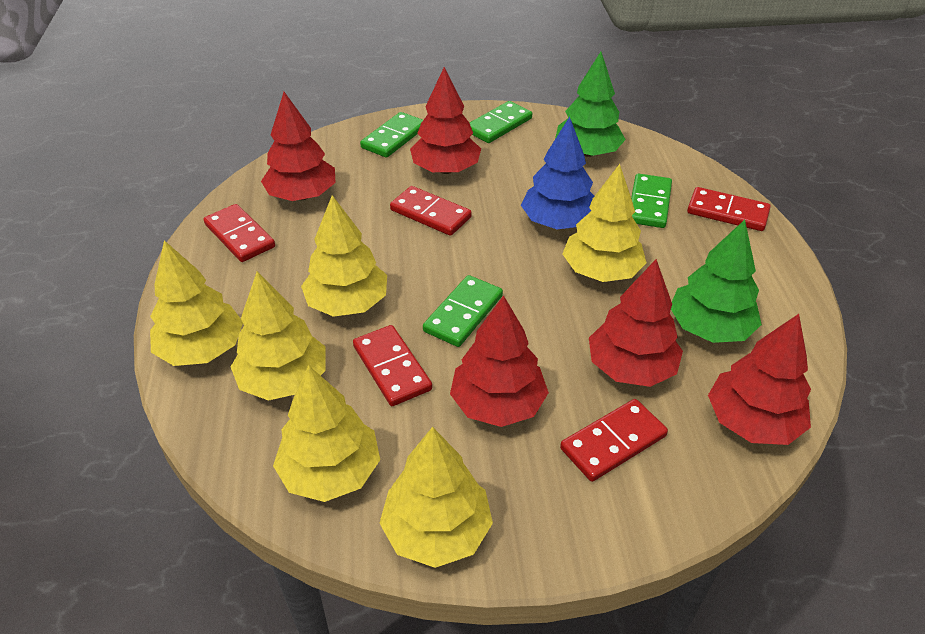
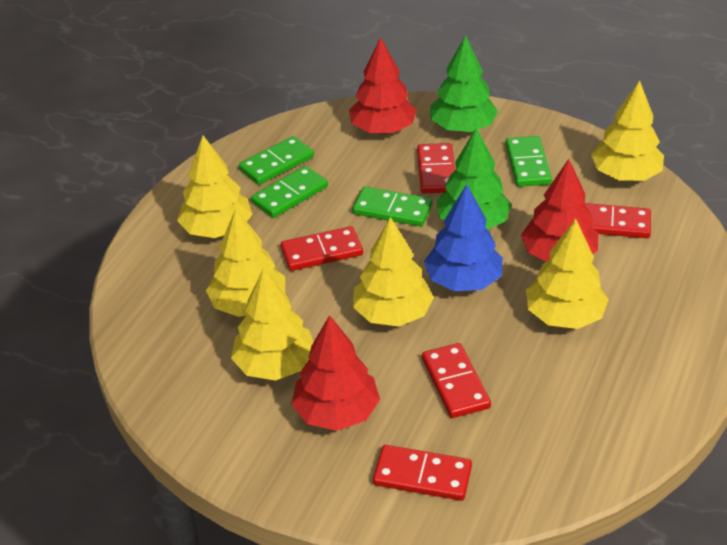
red tree: 5 -> 3

